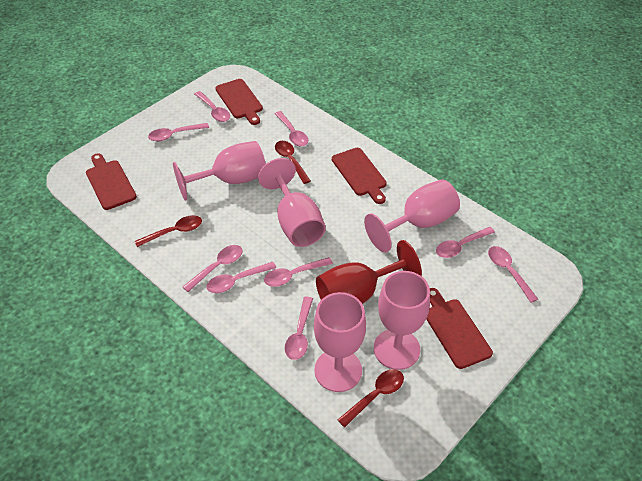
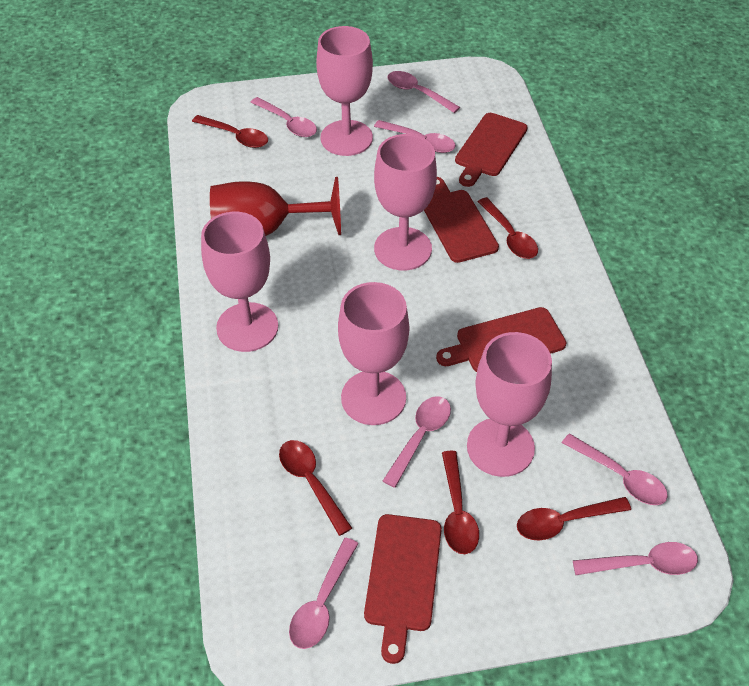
pink spoon: 9 -> 7
red spoon: 3 -> 5

